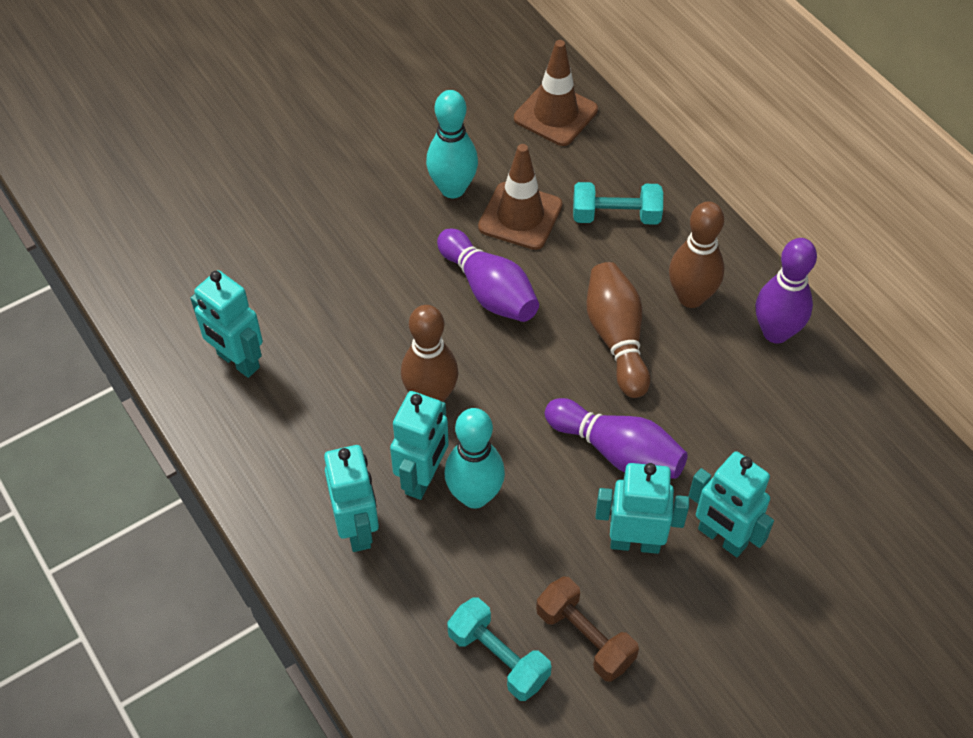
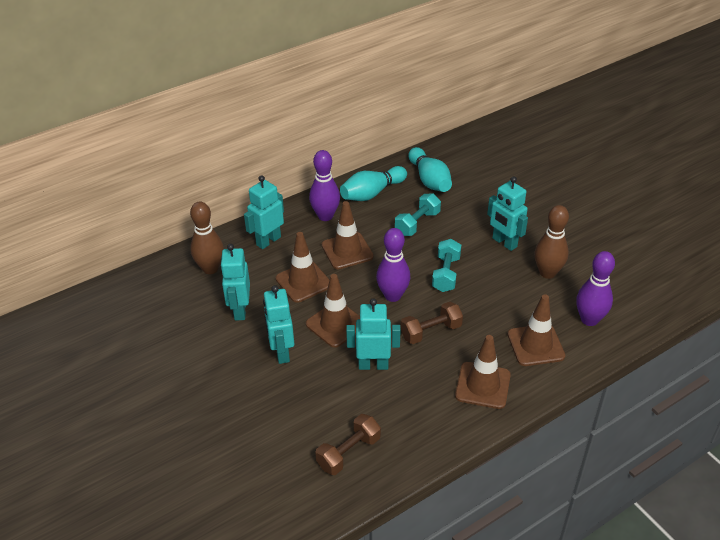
brown bowling pin: 3 -> 2
brown dumbbell: 1 -> 2
brown traffic cone: 2 -> 5

